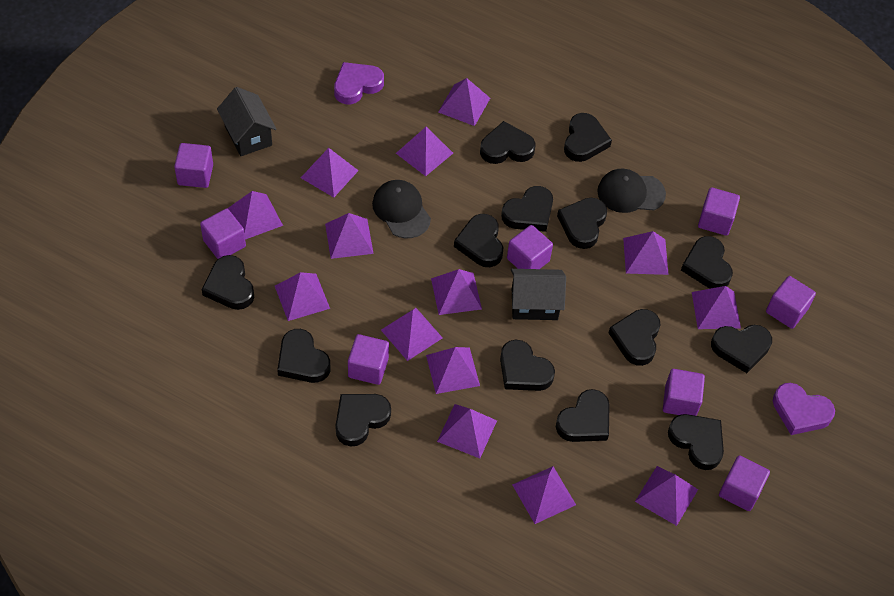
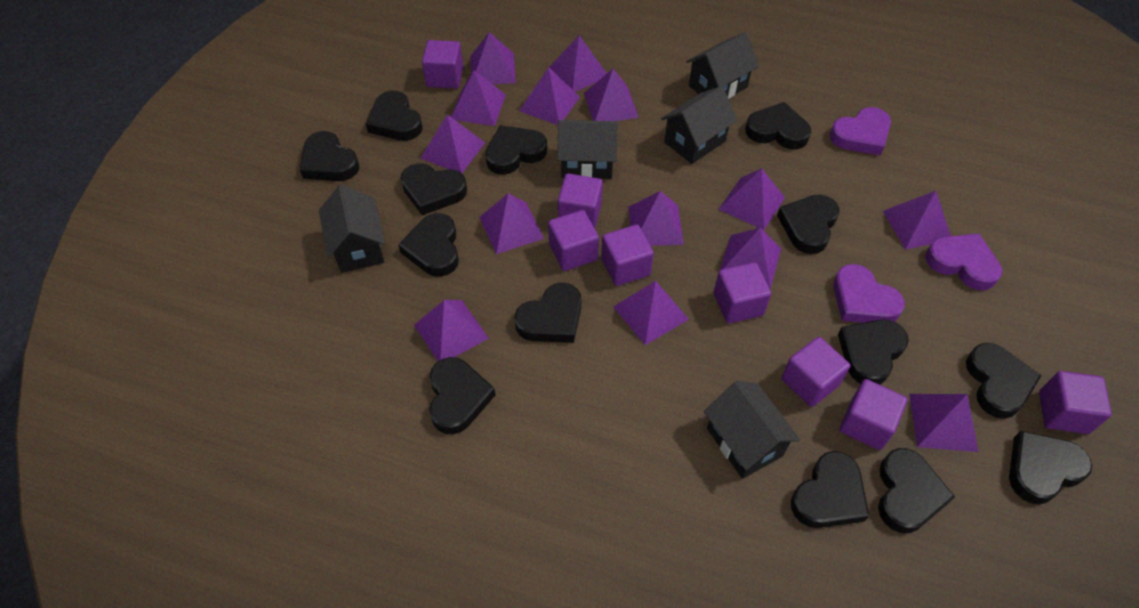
black cap: 2 -> 0
black house: 2 -> 5
purple heart: 2 -> 3

